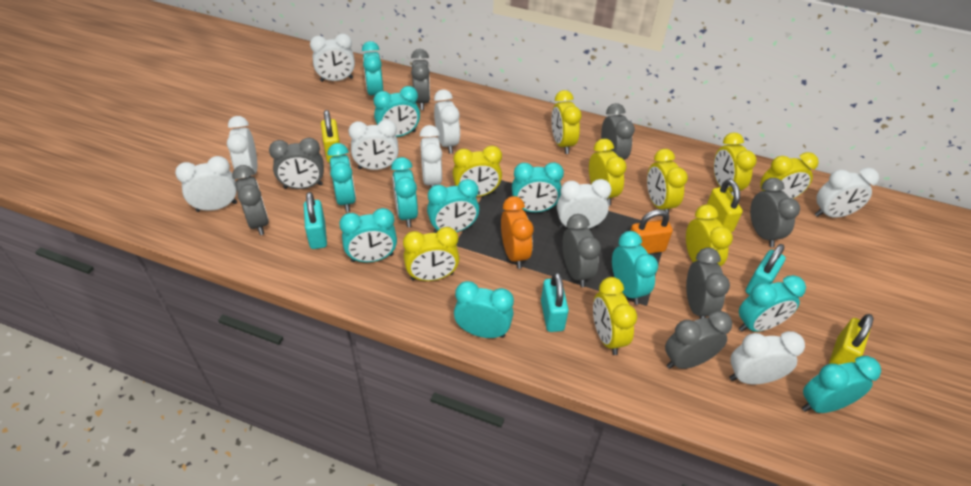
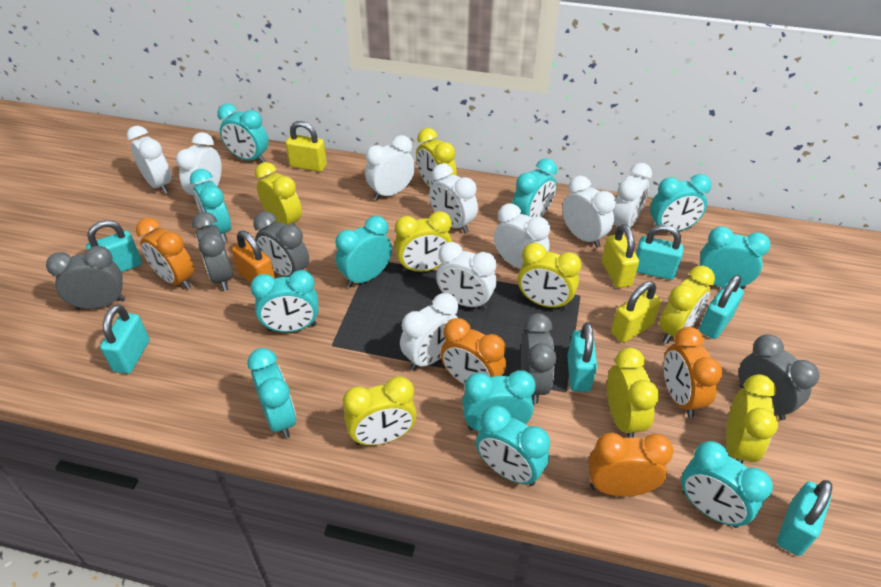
grey clock: 8 -> 5
orange clock: 1 -> 4
turquoise padlock: 3 -> 6
yellow clock: 9 -> 8

